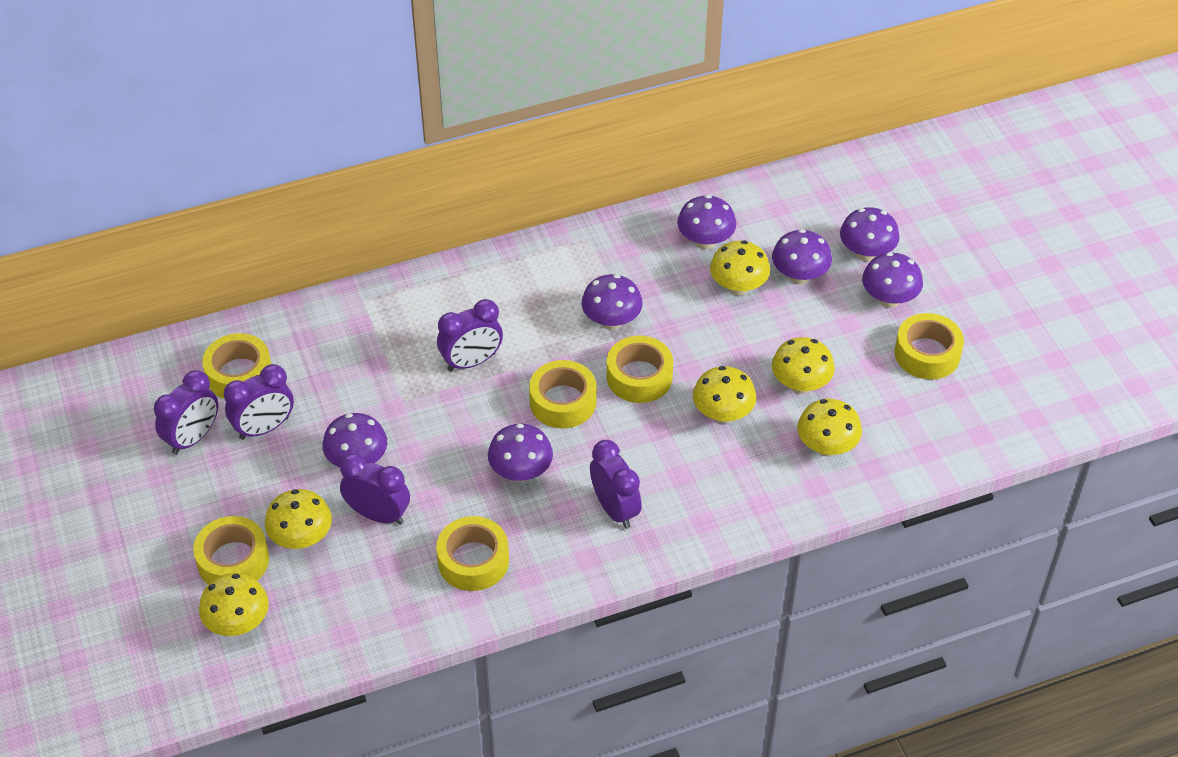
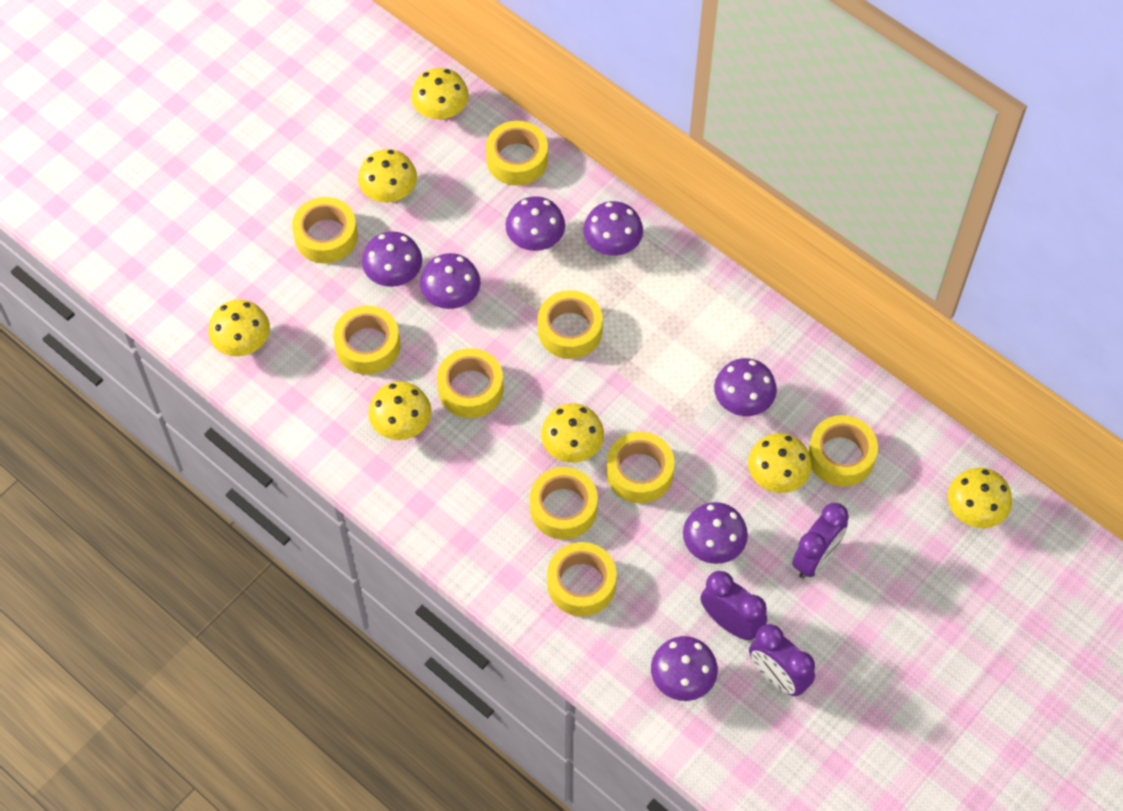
purple clock: 5 -> 3
yellow mushroom: 6 -> 7
yellow tape: 6 -> 9

